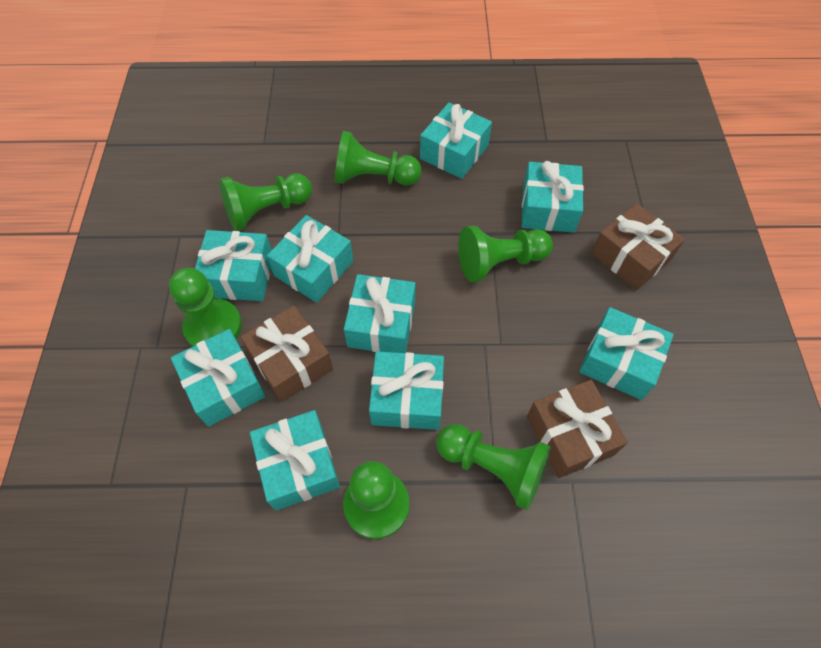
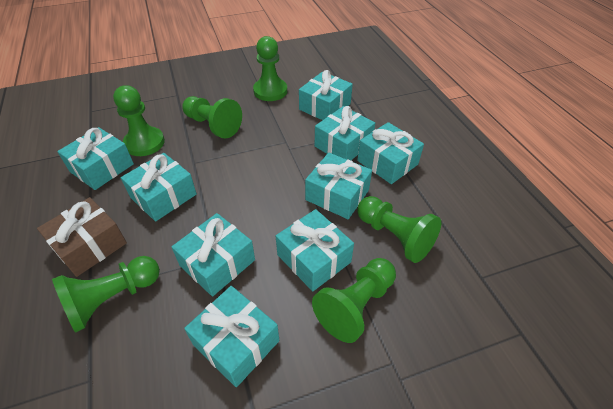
brown gift: 3 -> 1

